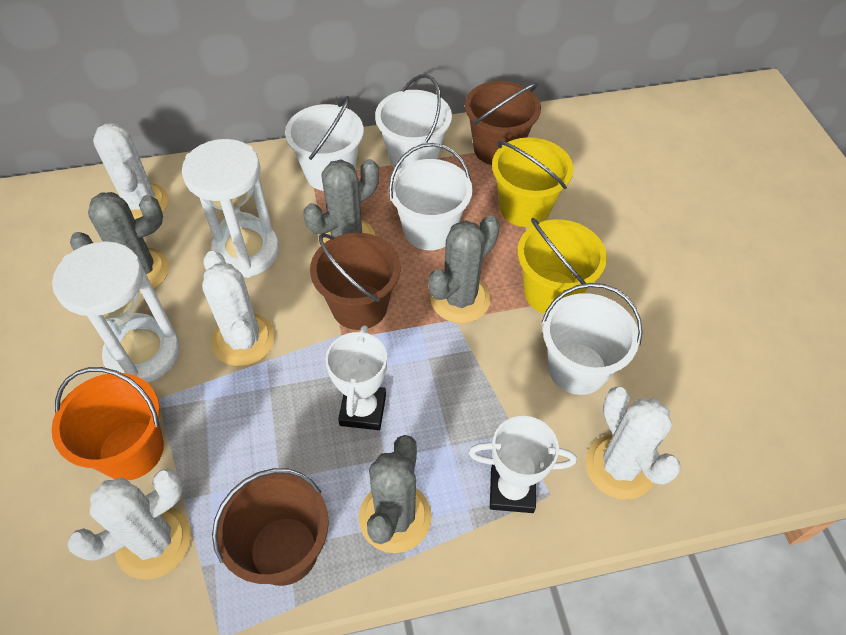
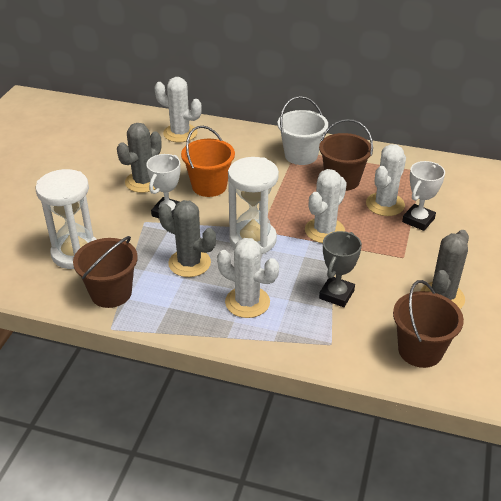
grey cactus: 4 -> 3
grey trophy: 0 -> 1
white bucket: 4 -> 1
yellow bucket: 2 -> 0

